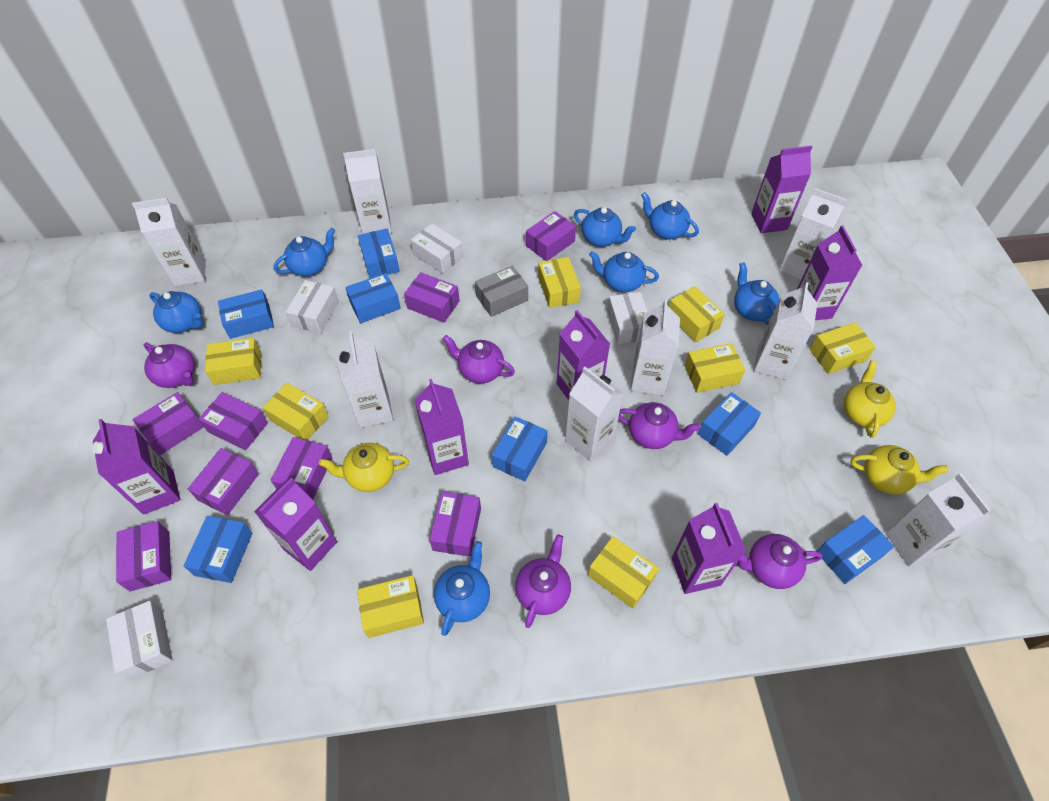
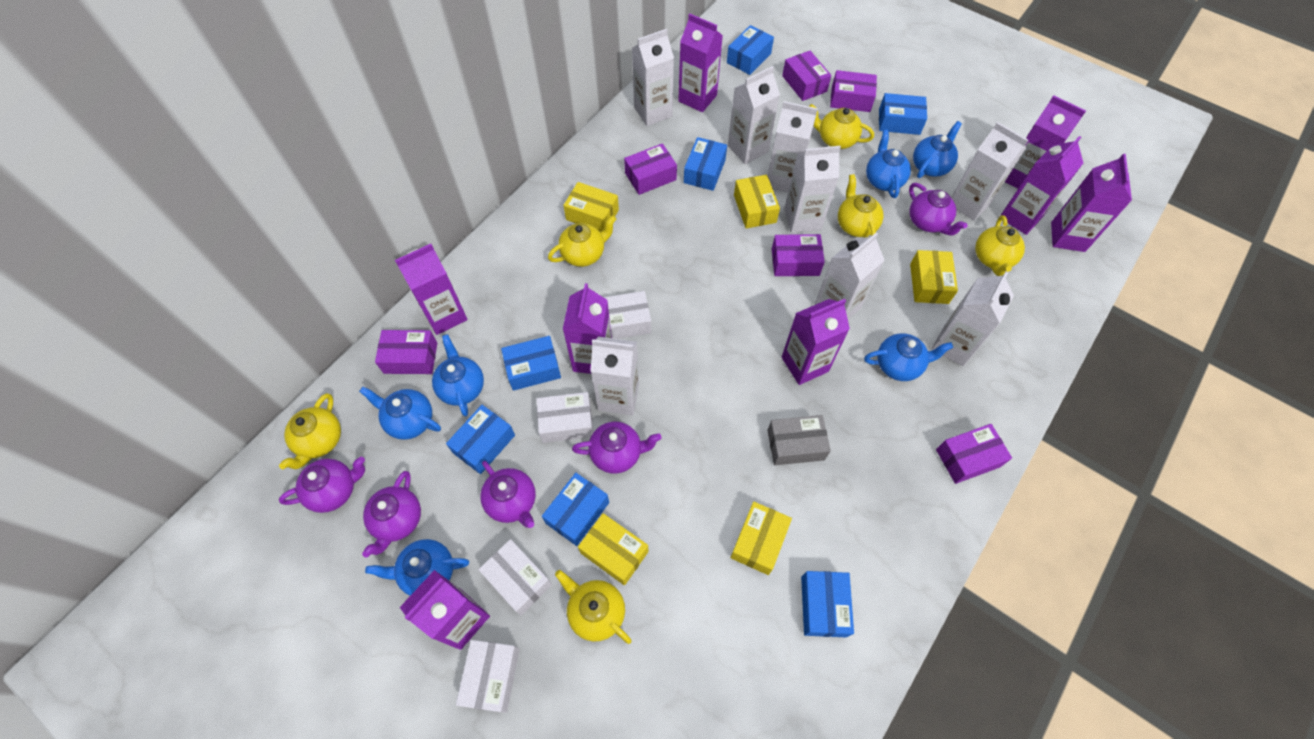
blue teapot: 7 -> 6
purple box: 8 -> 6
purple carton: 7 -> 8
yellow box: 8 -> 5
yellow teapot: 3 -> 6

